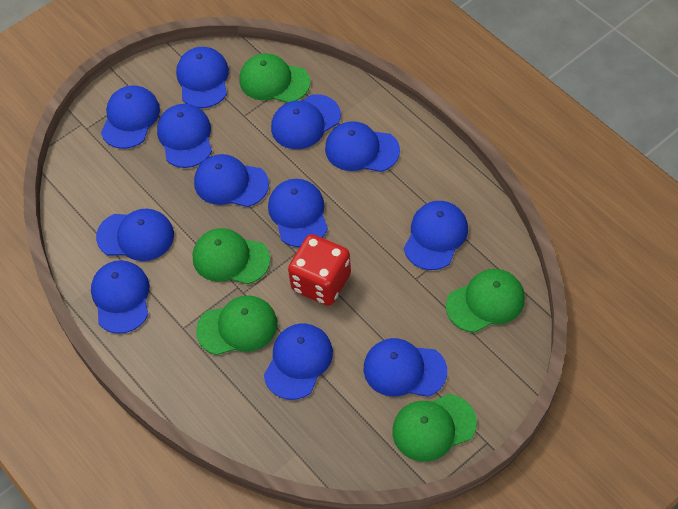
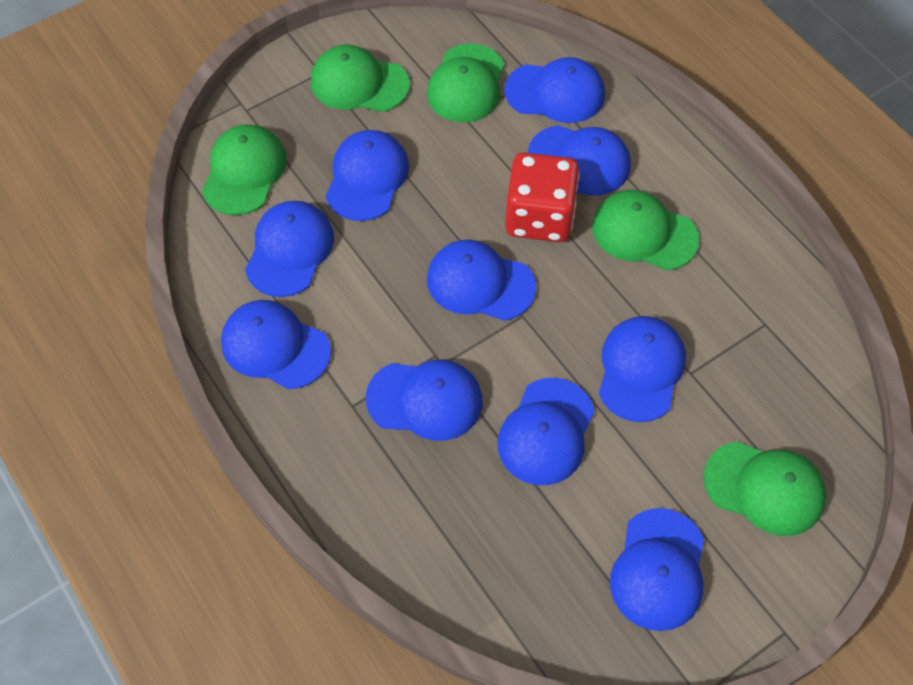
blue cap: 12 -> 10

